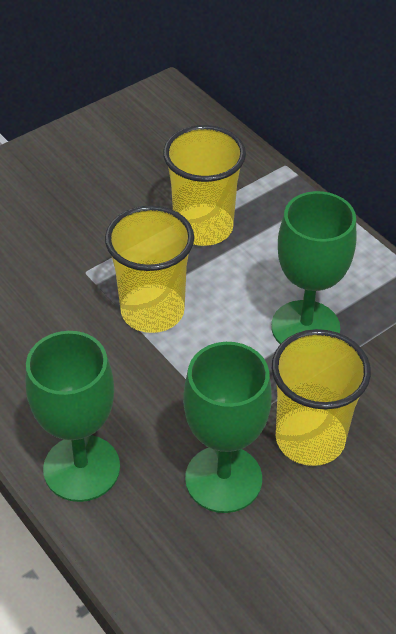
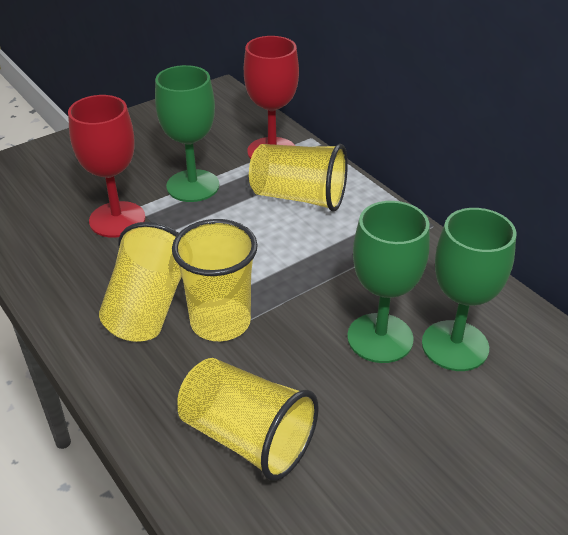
red goblet: 0 -> 2
yellow cup: 3 -> 4

